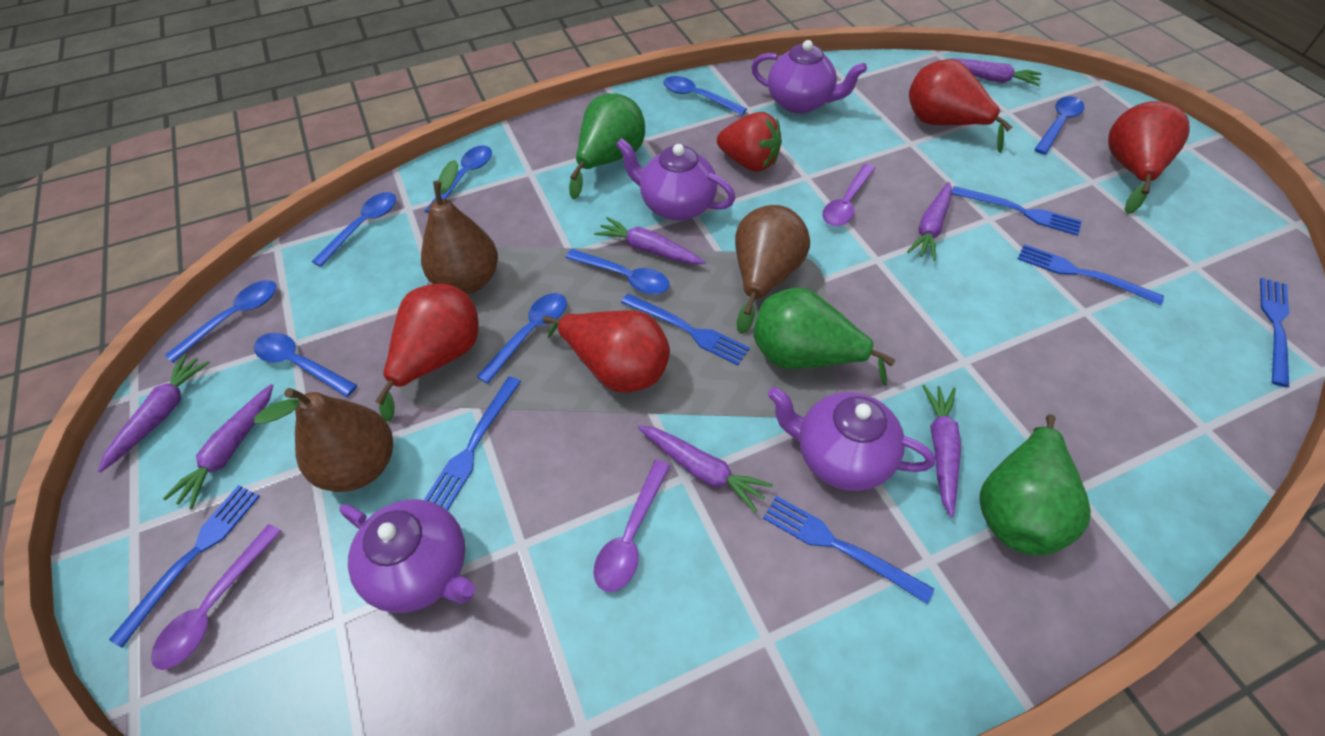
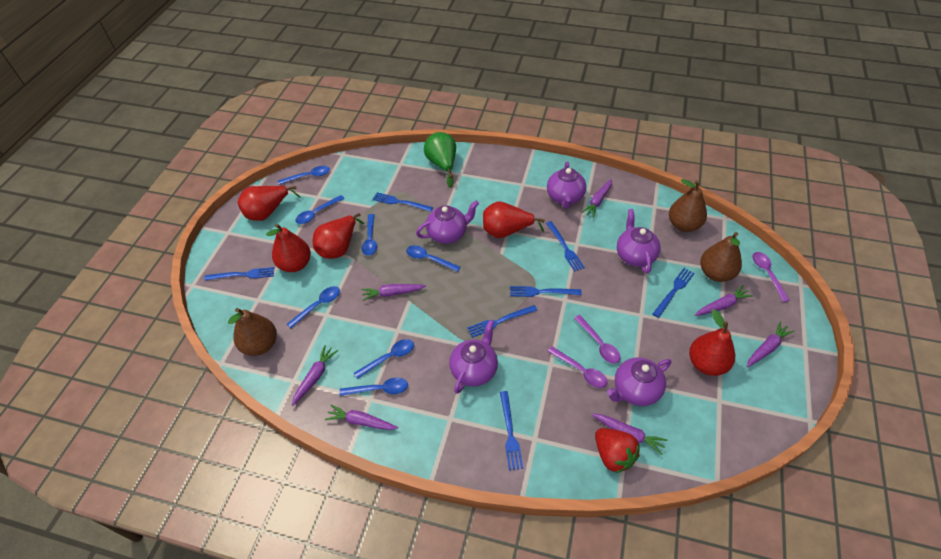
blue spoon: 8 -> 7
green pear: 3 -> 1
purple teapot: 4 -> 5
red pear: 4 -> 5

